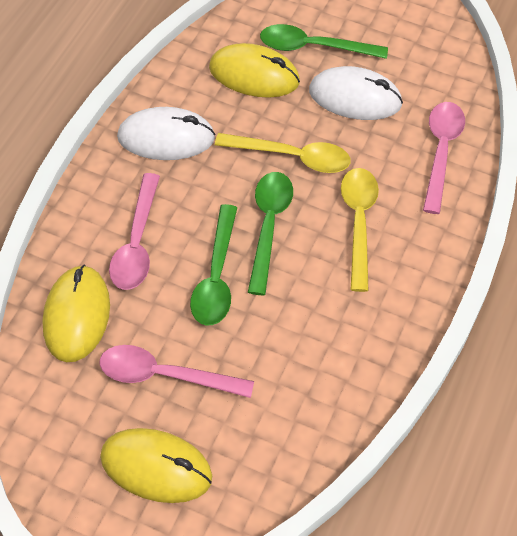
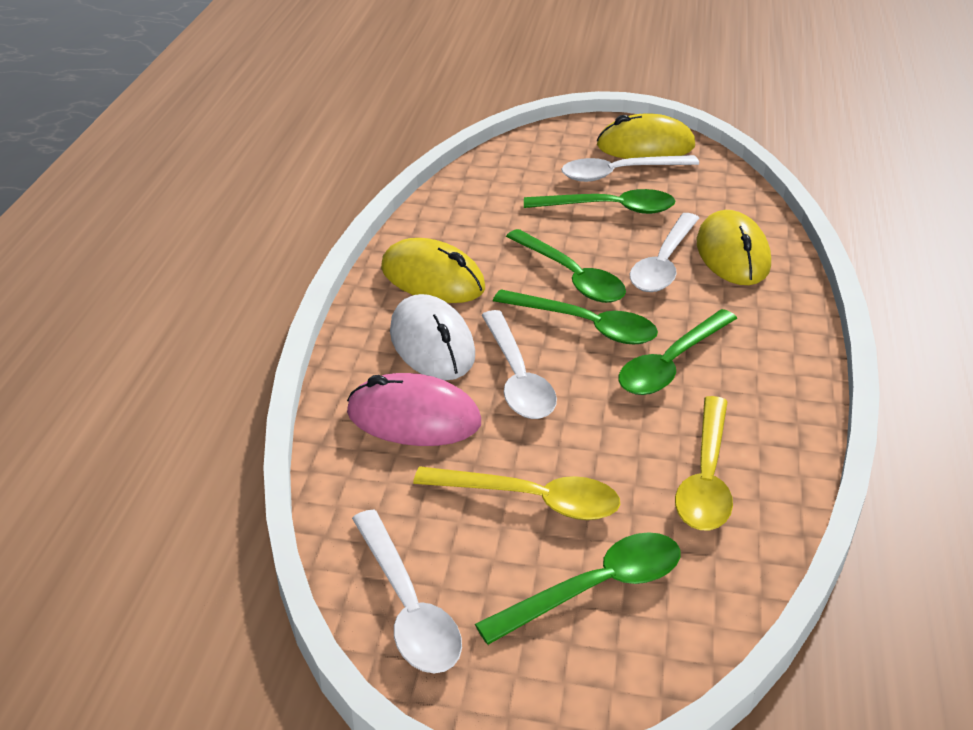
green spoon: 3 -> 5
pink mouse: 0 -> 1
pink spoon: 3 -> 0
white mouse: 2 -> 1
white spoon: 0 -> 4

